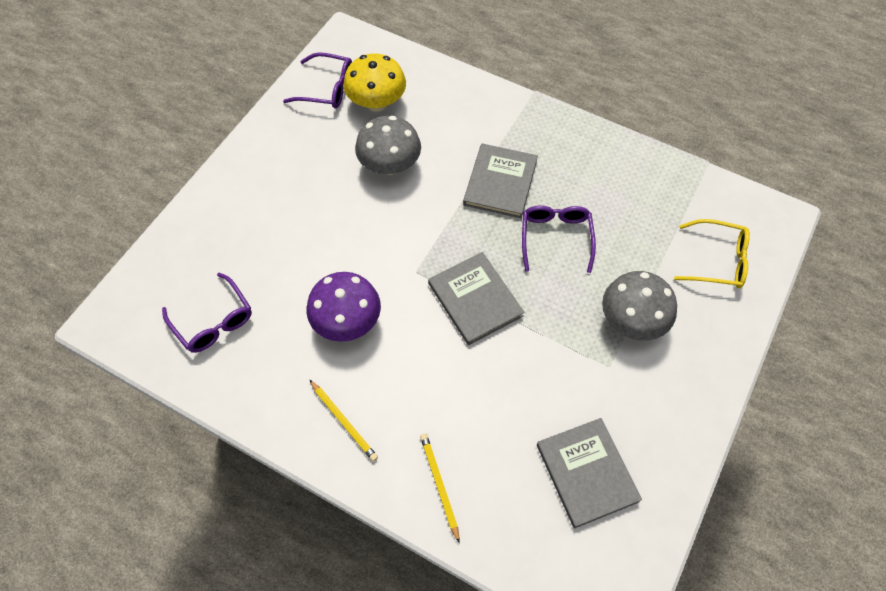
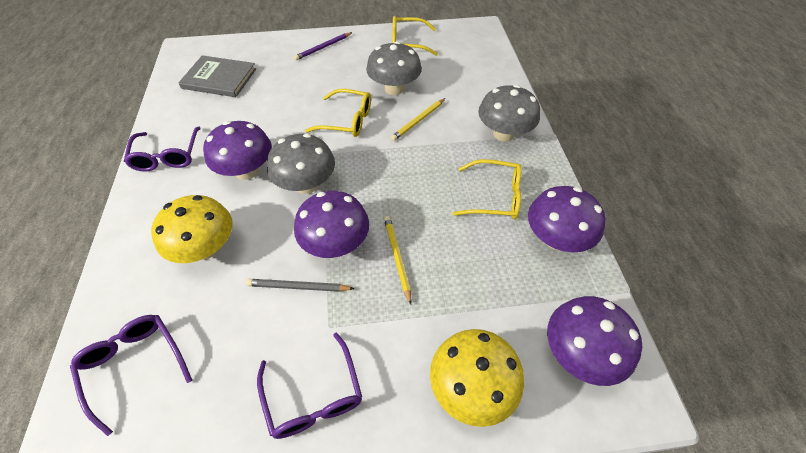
grey book: 3 -> 1
grey mushroom: 2 -> 3
grey pencil: 0 -> 1
purple mushroom: 1 -> 4
purple pencil: 0 -> 1
yellow glasses: 1 -> 3
yellow mushroom: 1 -> 2

